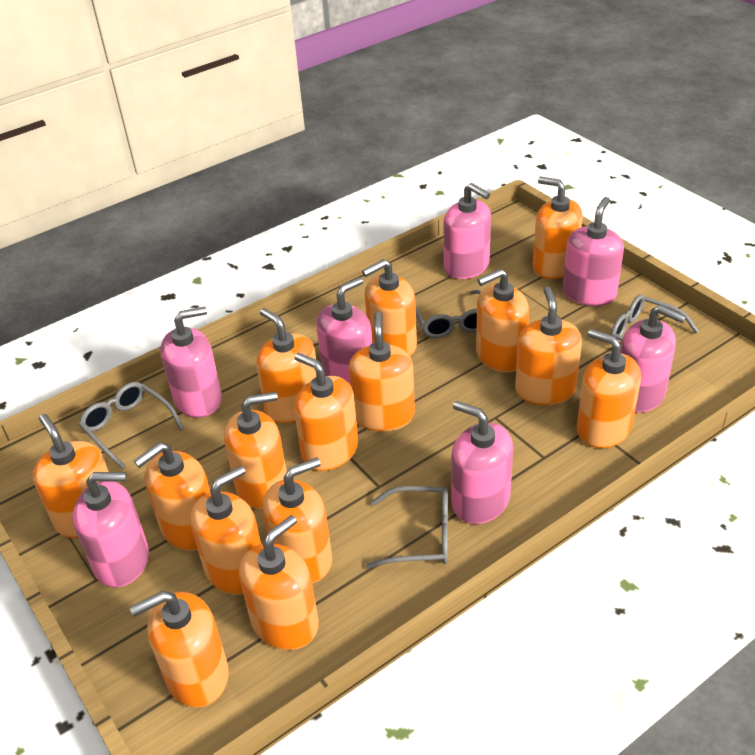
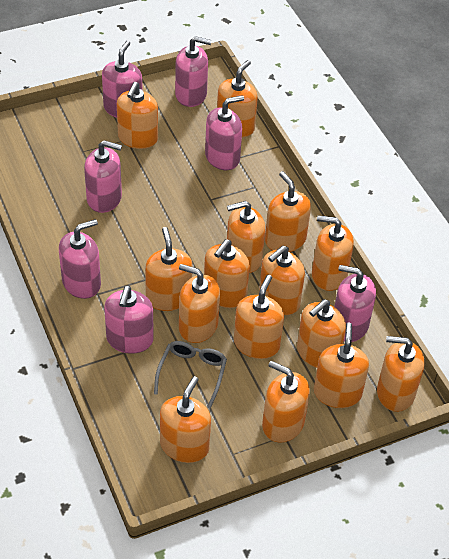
grey glasses: 4 -> 1

